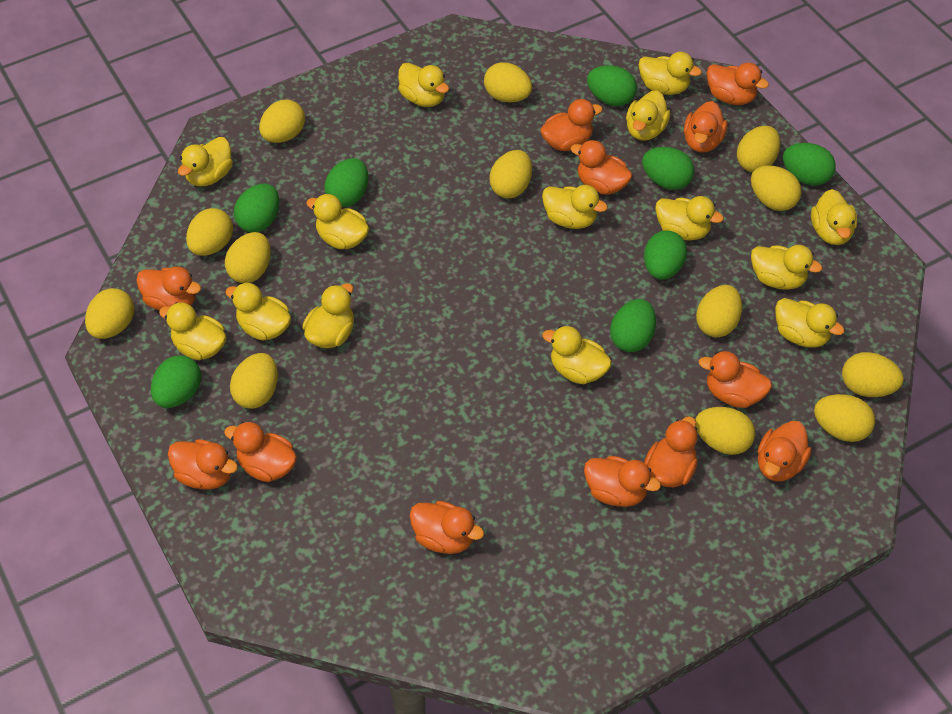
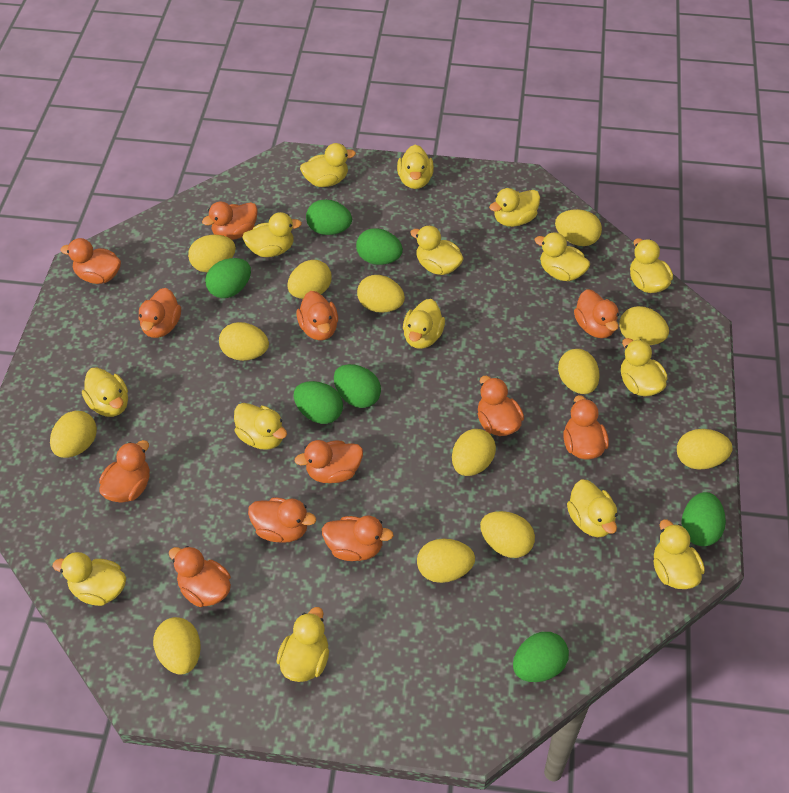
green egg: 8 -> 7
yellow duck: 14 -> 15

